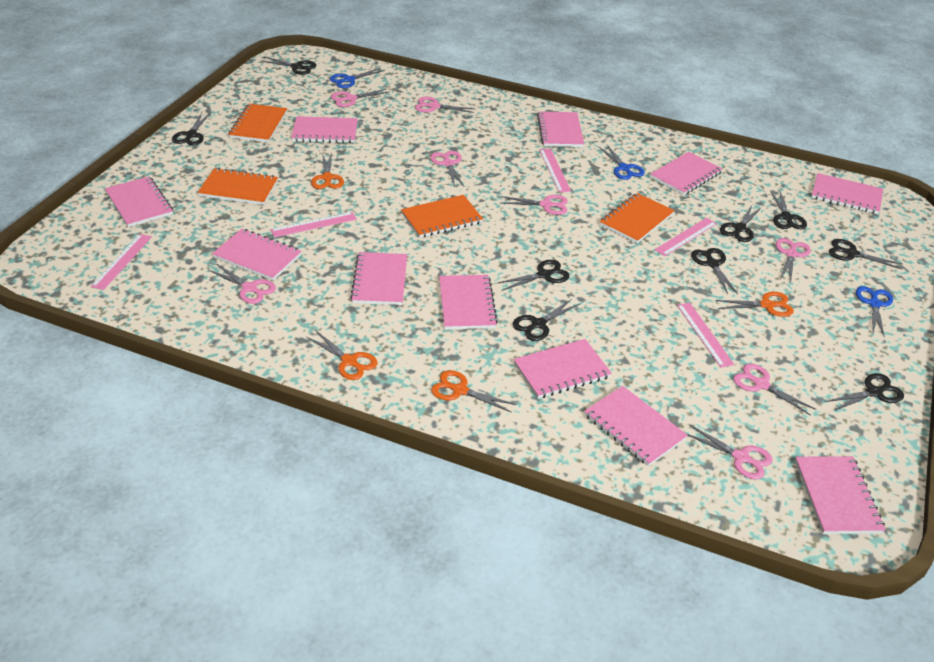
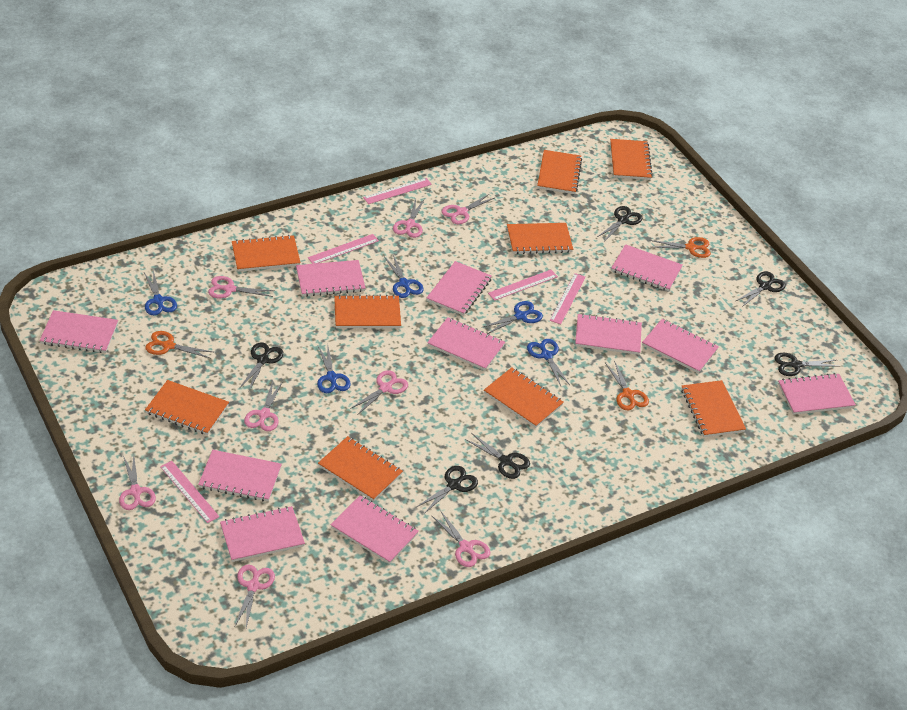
black scissors: 9 -> 6
blue scissors: 3 -> 5
orange notebook: 4 -> 9
orange scissors: 4 -> 3

